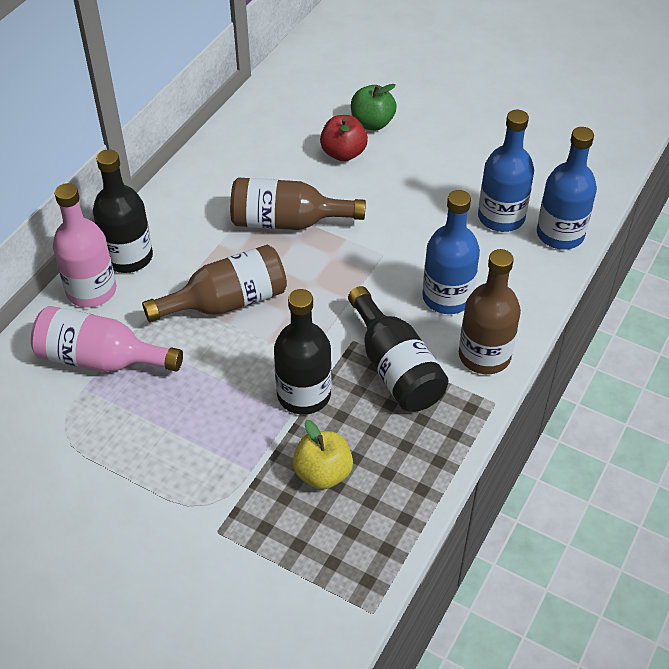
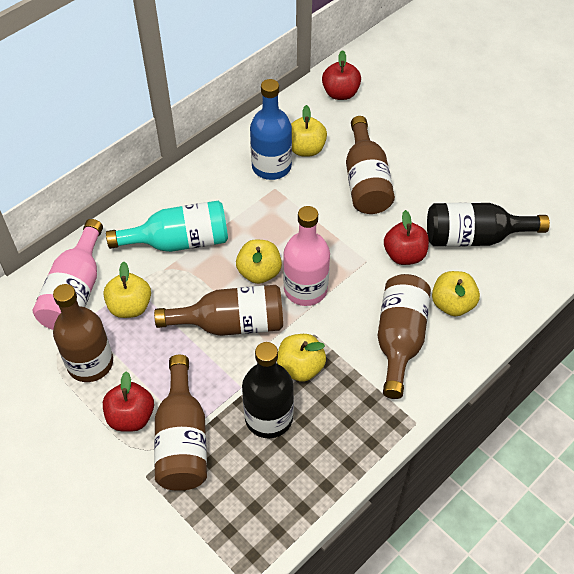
black bottle: 3 -> 2
blue bottle: 3 -> 1
brown bottle: 3 -> 5
green apple: 1 -> 0
red apple: 1 -> 3
turquoise bottle: 0 -> 1
yellow apple: 1 -> 5

